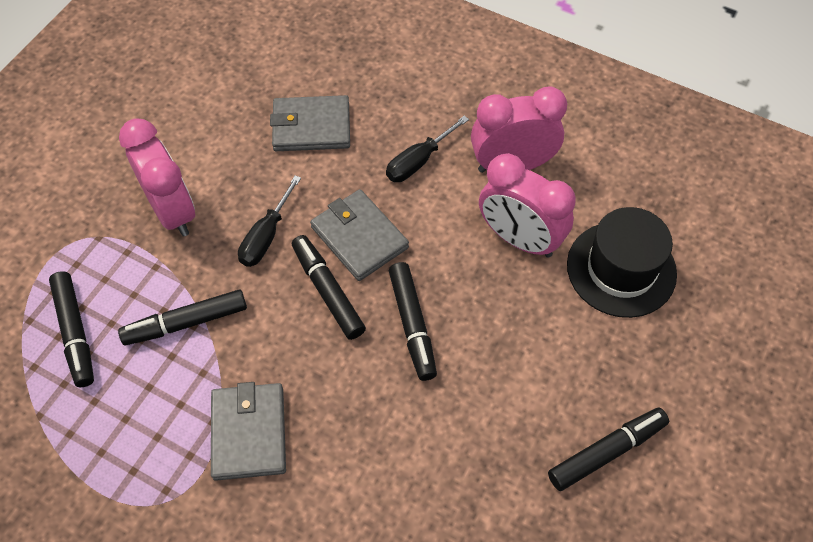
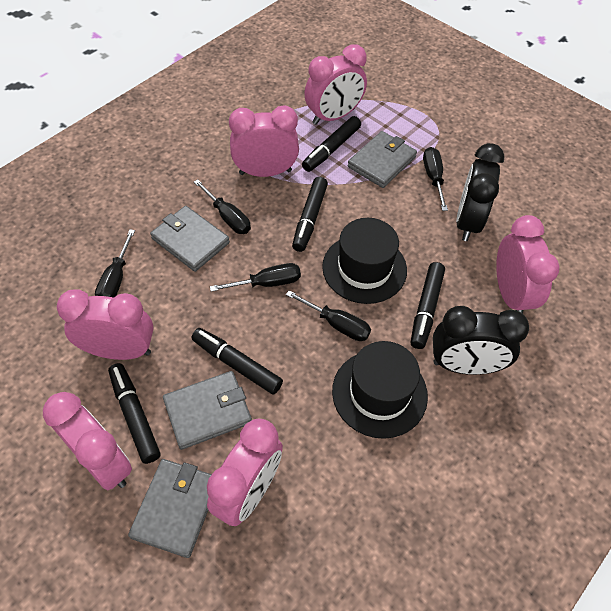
black clock: 0 -> 2
black hat: 1 -> 2
black screwdriver: 2 -> 5
grey wallet: 3 -> 4
pink clock: 3 -> 6

